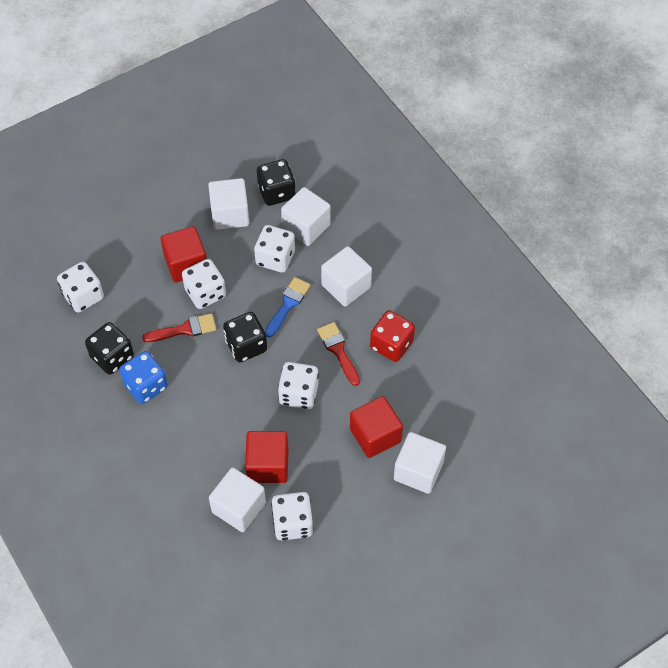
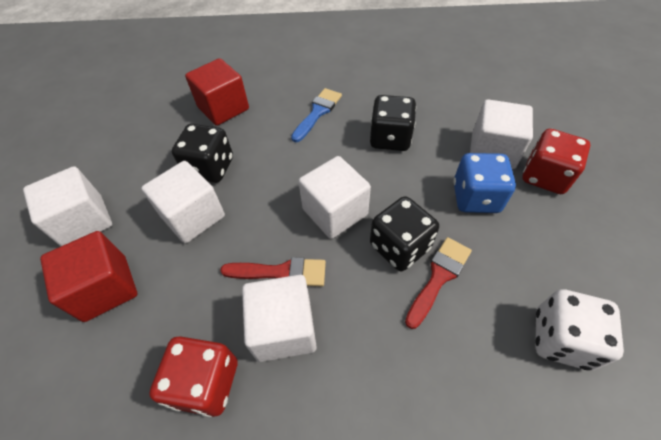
red cube: 3 -> 2
red dice: 1 -> 2
white dice: 5 -> 1

